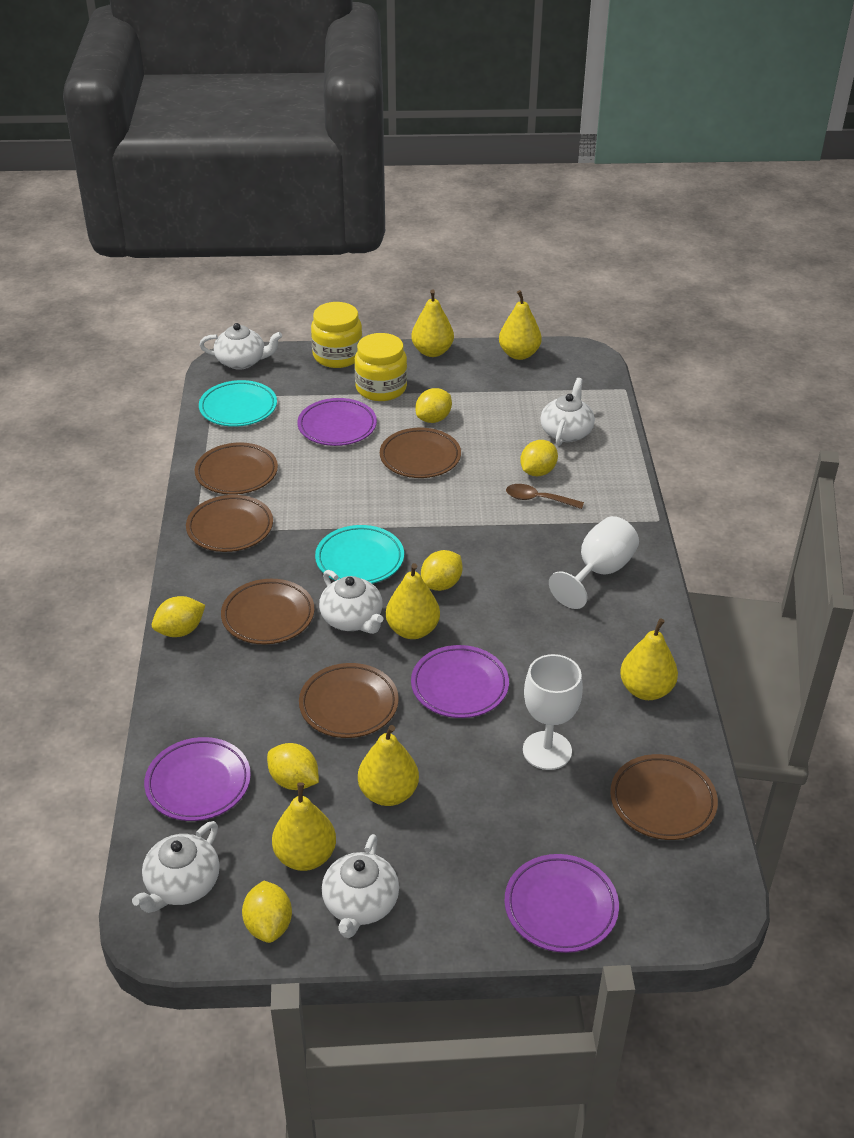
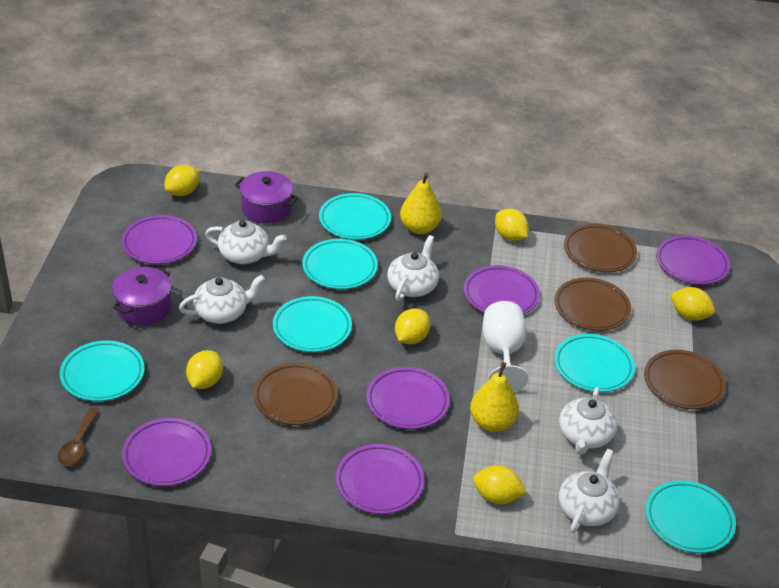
brown plate: 6 -> 4
purple plate: 4 -> 6
purple pot: 0 -> 2
turquoise plate: 2 -> 6
white goblet: 2 -> 1
yellow jar: 2 -> 0
yellow pear: 6 -> 2

